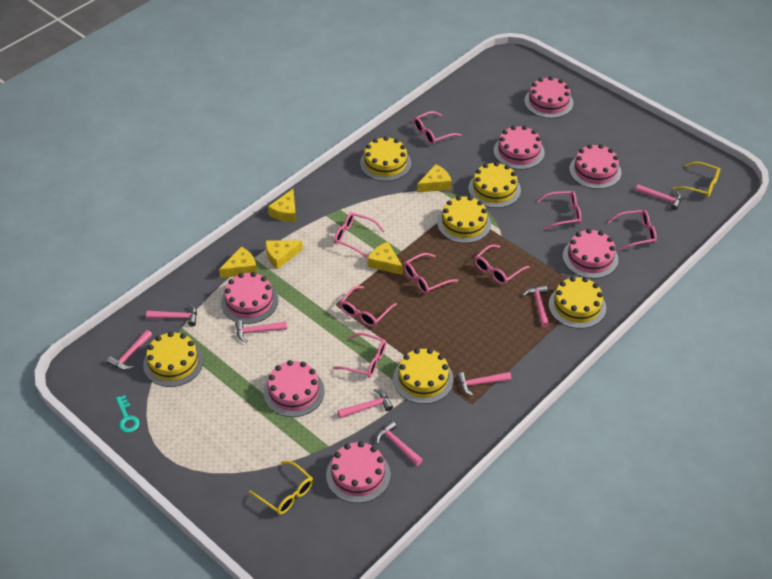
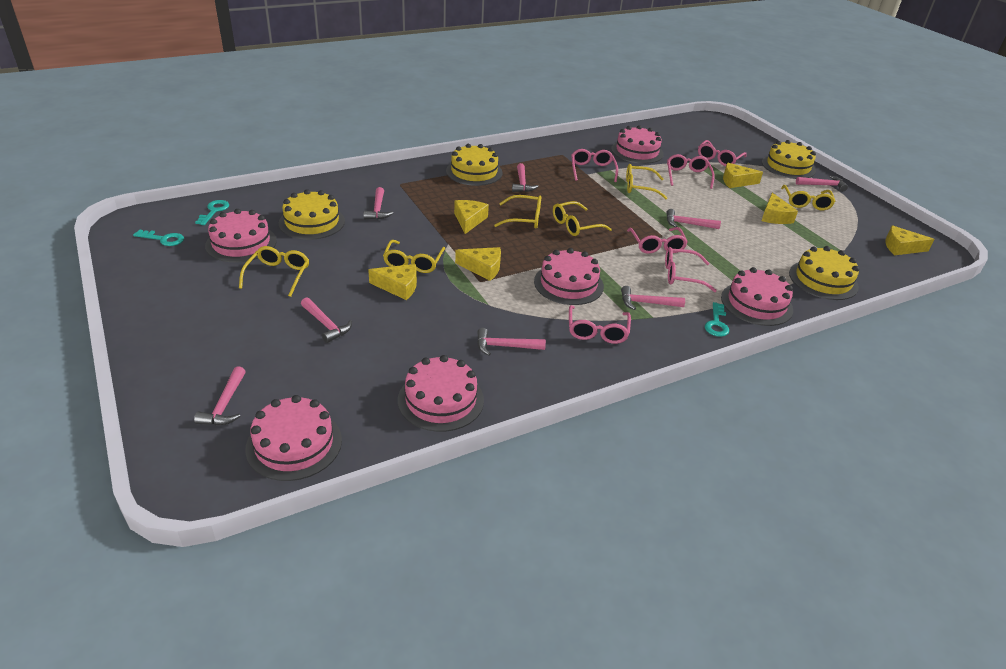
pink cake: 7 -> 6
pink glasses: 8 -> 6
turquoise key: 1 -> 3
yellow cake: 6 -> 4
yellow cheese: 5 -> 6
yellow glasses: 2 -> 6

